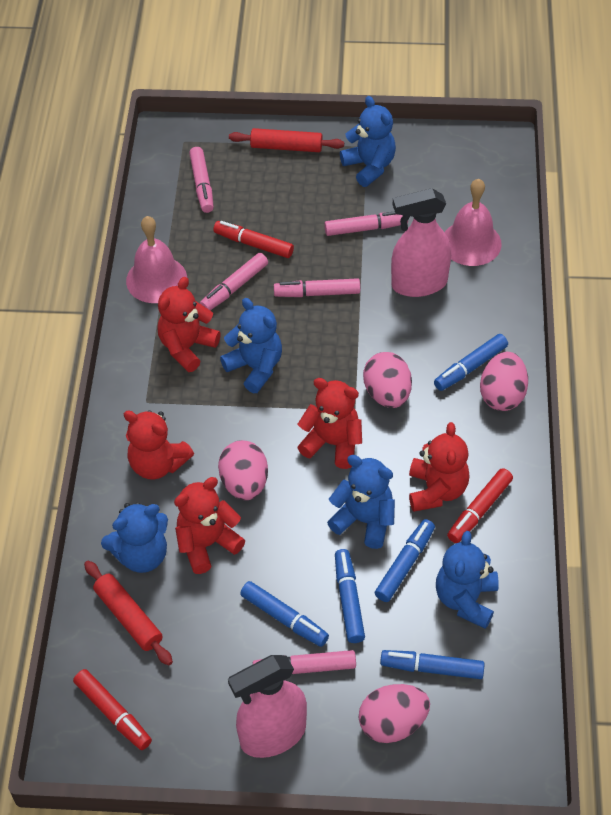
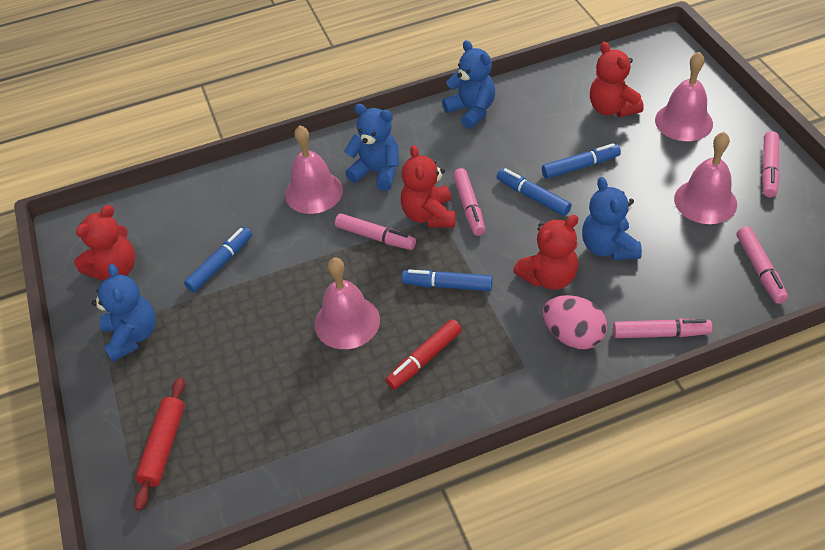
blue marker: 5 -> 4
blue teddy bear: 5 -> 4
pink bell: 2 -> 4
pink egg: 4 -> 1
pink spray bottle: 2 -> 0
red marker: 3 -> 1
red rolling pin: 2 -> 1
red teddy bear: 5 -> 4

